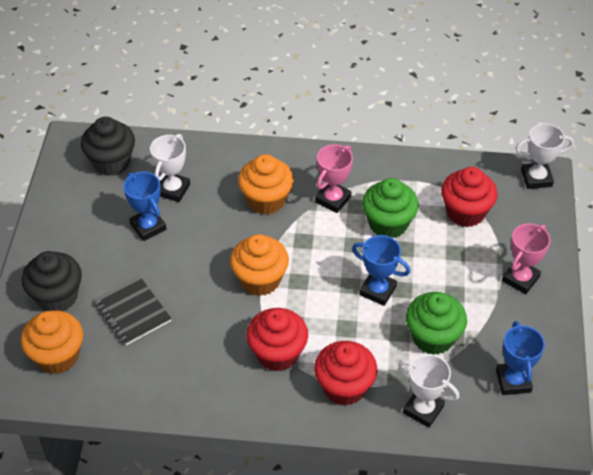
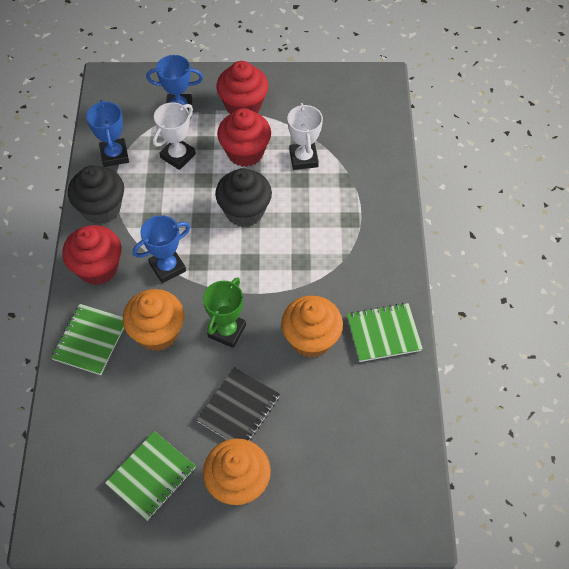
green cupcake: 2 -> 0
green notebook: 0 -> 3
green trophy: 0 -> 1
pink trophy: 2 -> 0
white trophy: 3 -> 2

